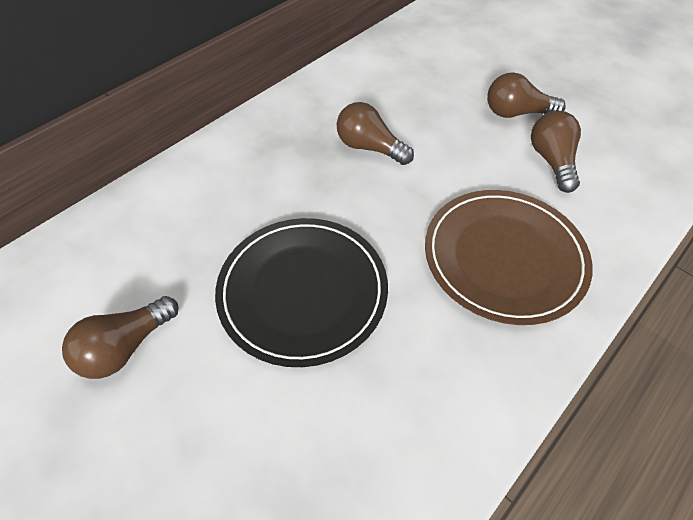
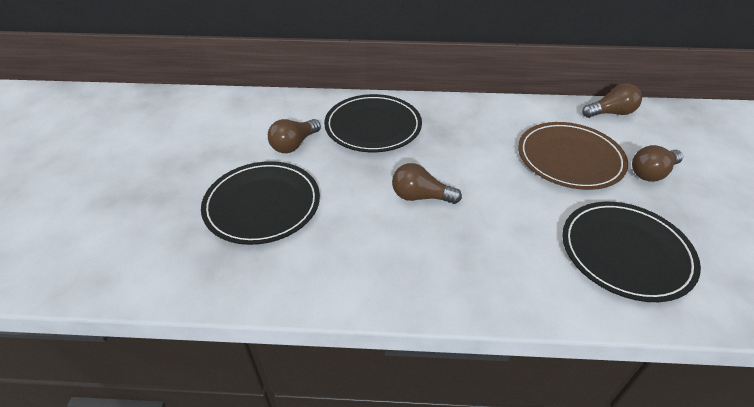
black plate: 1 -> 3

